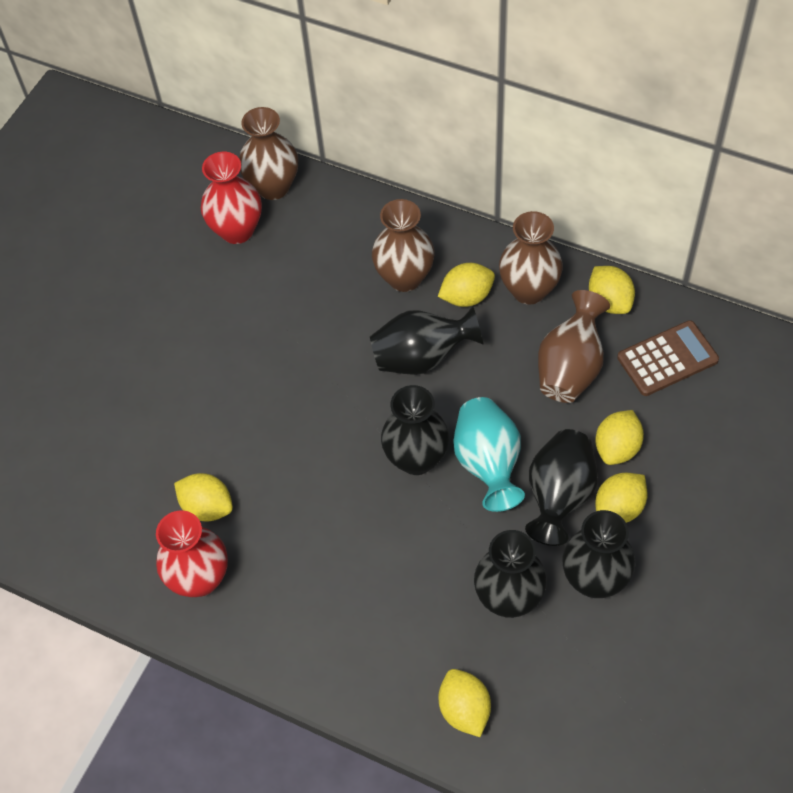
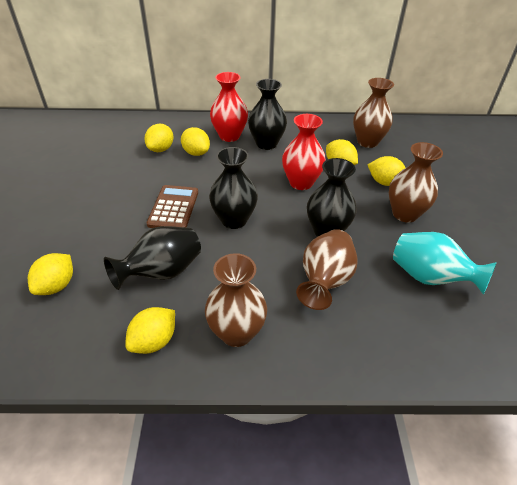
black vase: 5 -> 4

